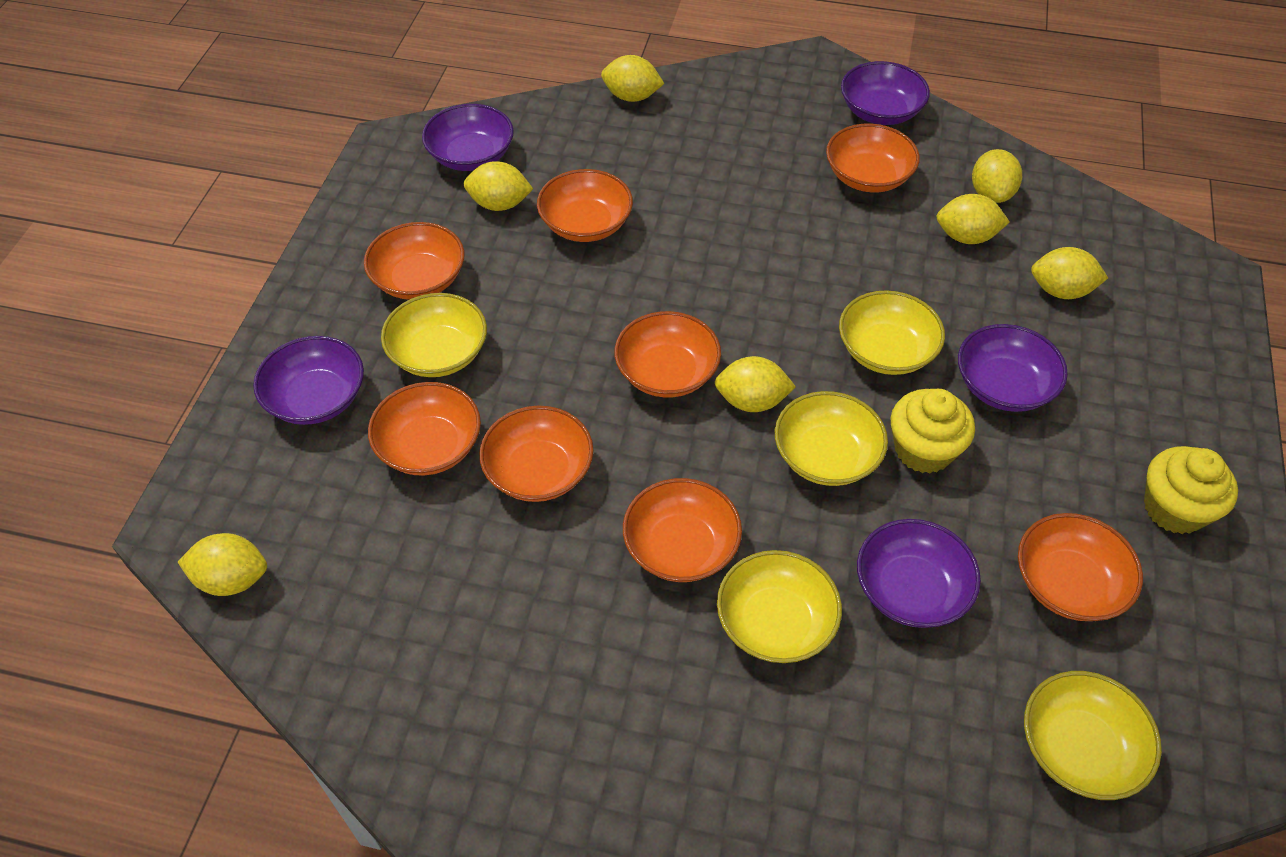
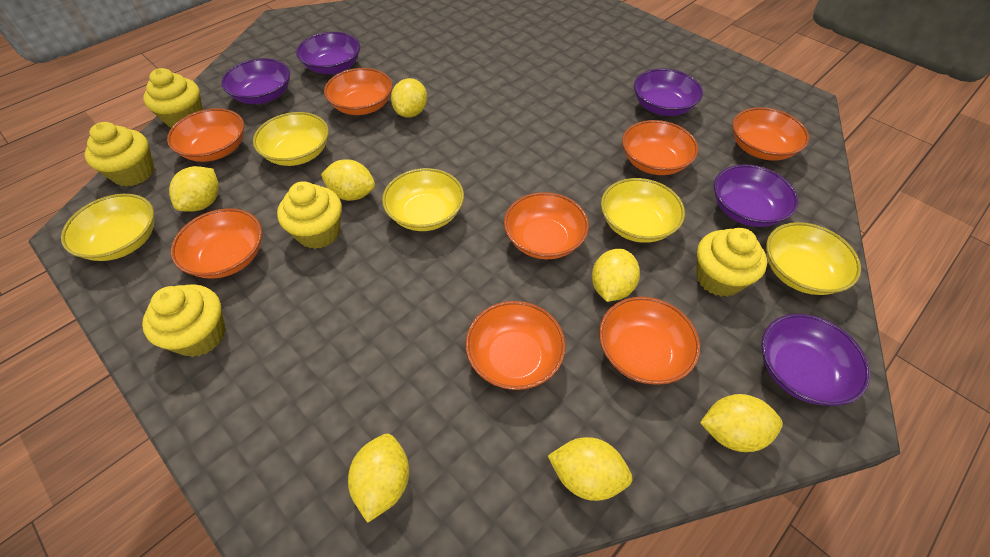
yellow cupcake: 2 -> 5

